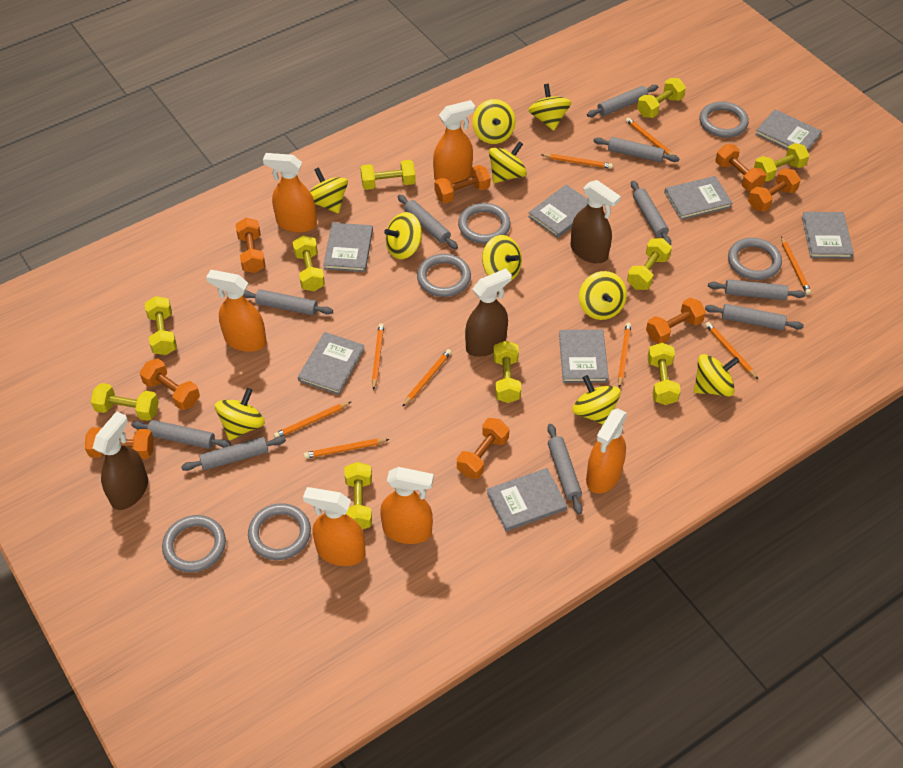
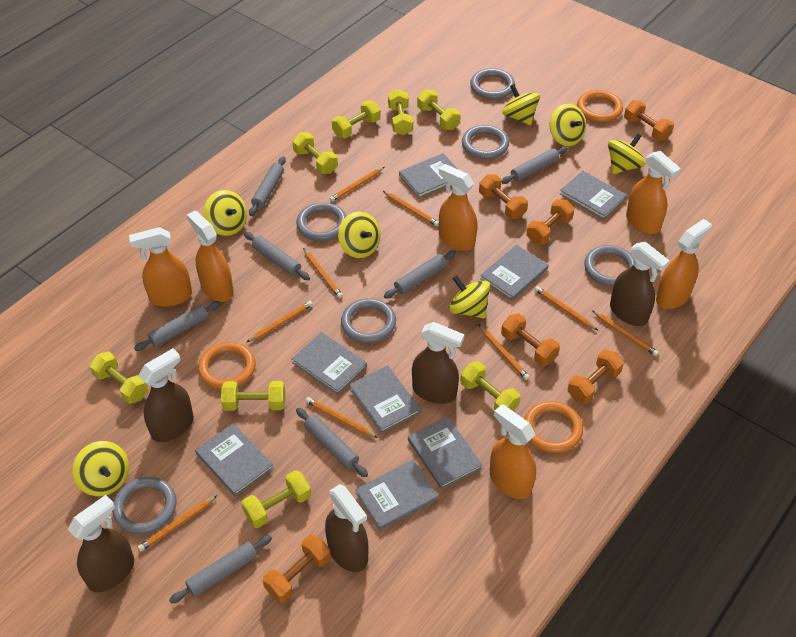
brown spray bottle: 3 -> 5
grey rolling pin: 10 -> 7
orange dumbbell: 8 -> 6
orange ring: 0 -> 3
yellow dumbbell: 10 -> 8
yellow spinning top: 10 -> 7

